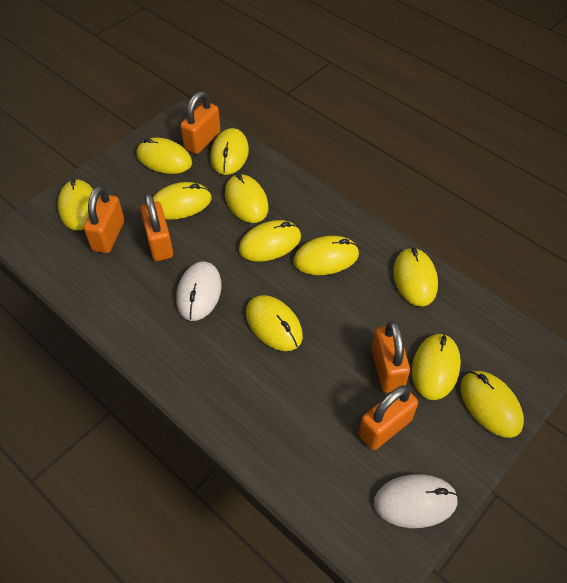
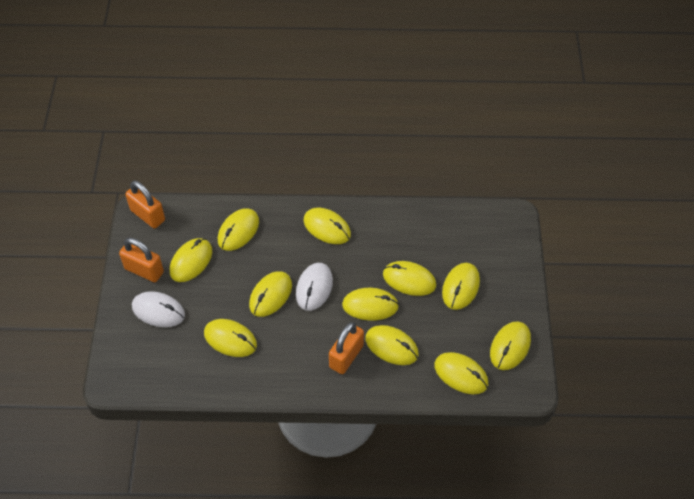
orange padlock: 5 -> 3

